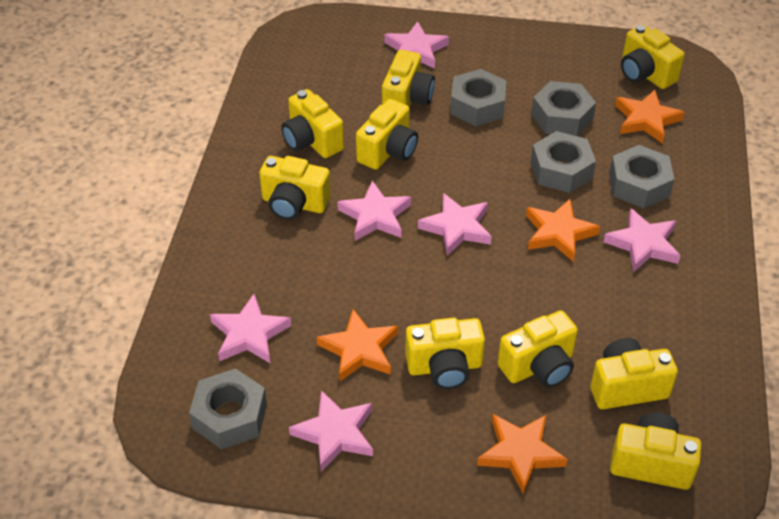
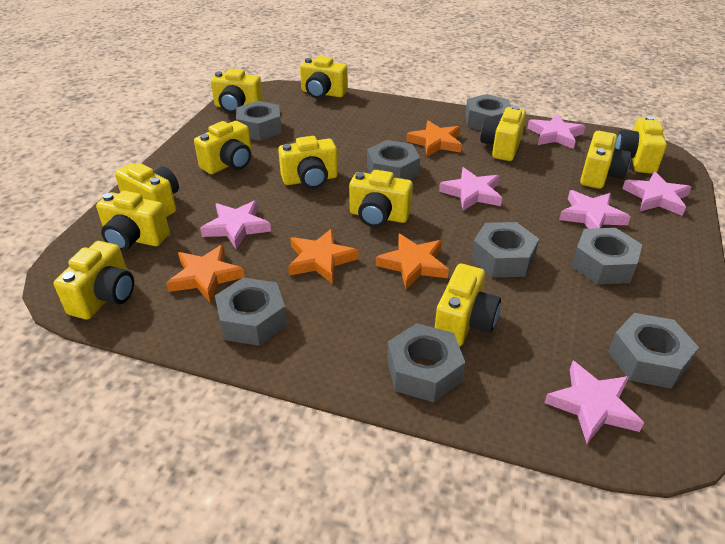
grey nut: 5 -> 8
yellow camera: 9 -> 12

